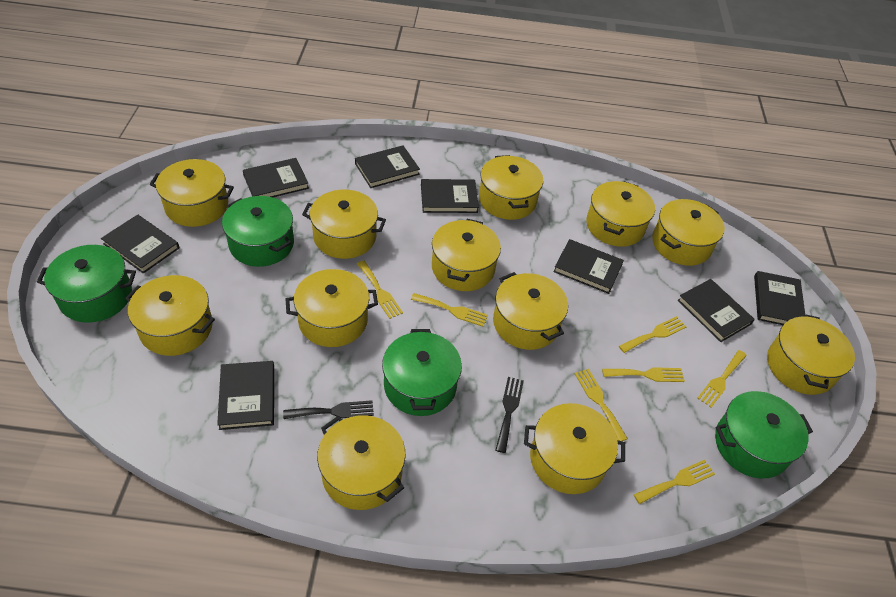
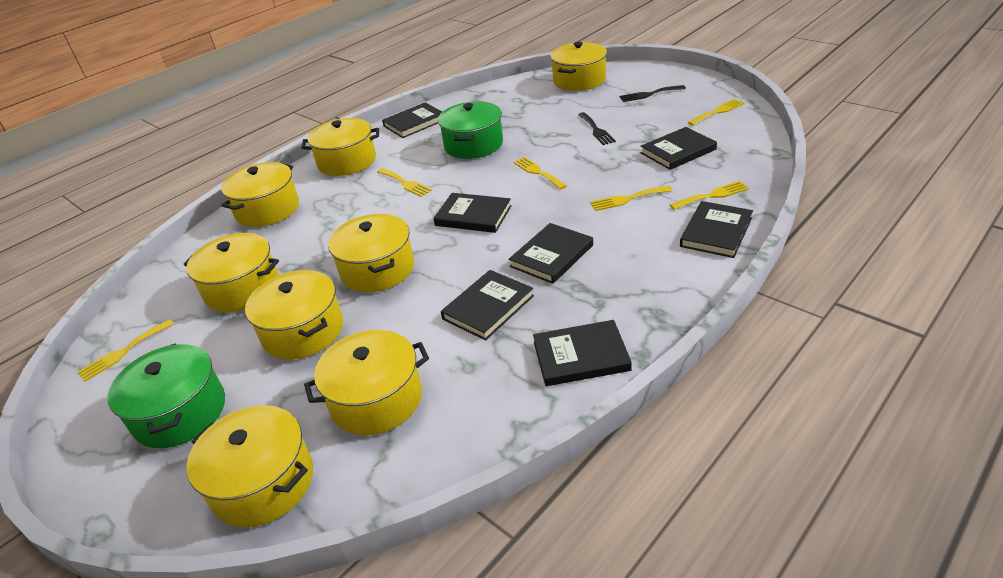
black book: 8 -> 7
green pot: 4 -> 2
yellow fork: 7 -> 6
yellow pot: 12 -> 8

